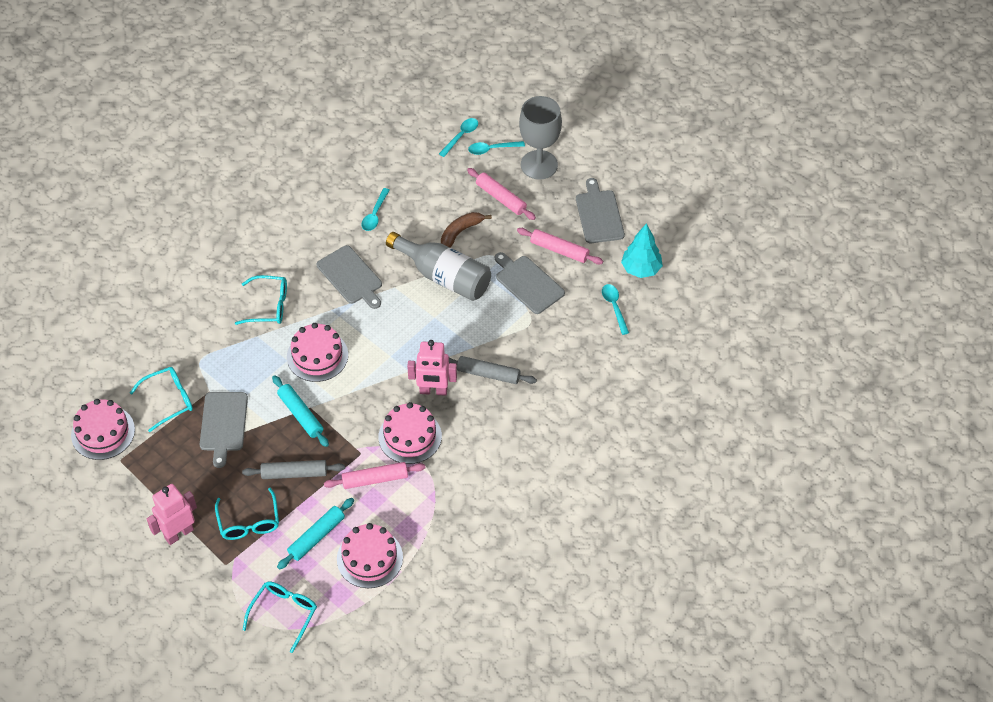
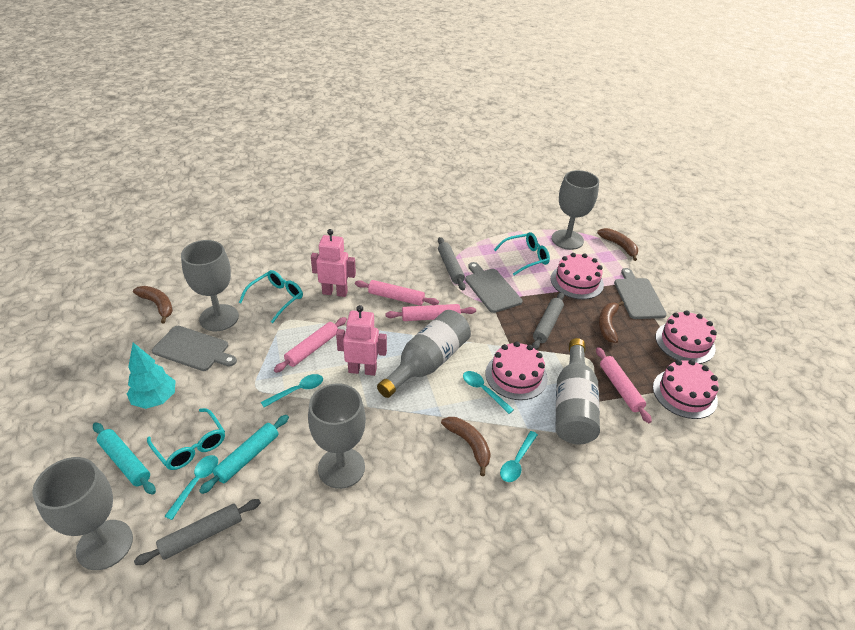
brown banana: 1 -> 4
grey bottle: 1 -> 2
grey cutting board: 4 -> 3
grey goblet: 1 -> 4
grey rolling pin: 2 -> 3
pink rolling pin: 3 -> 4
turquoise glasses: 4 -> 3

